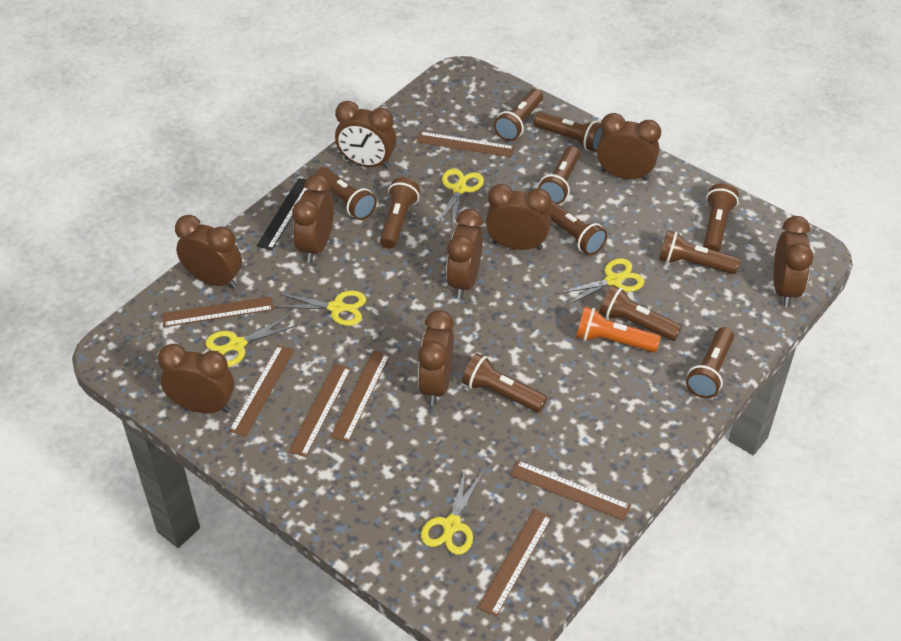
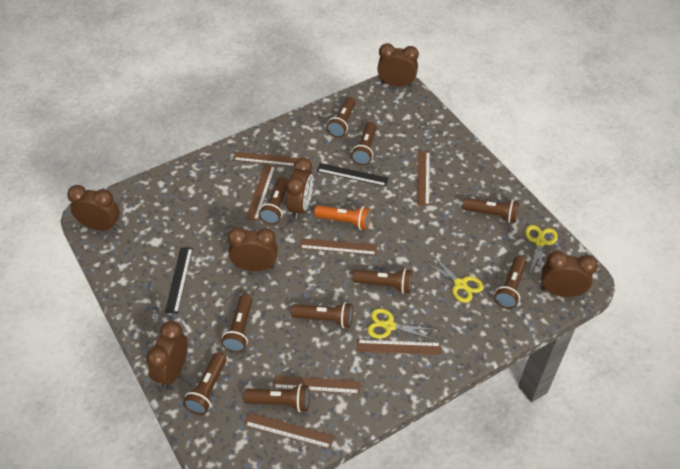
black ruler: 1 -> 2
brown clock: 9 -> 6
brown flashlight: 11 -> 10
yellow scissors: 5 -> 3

